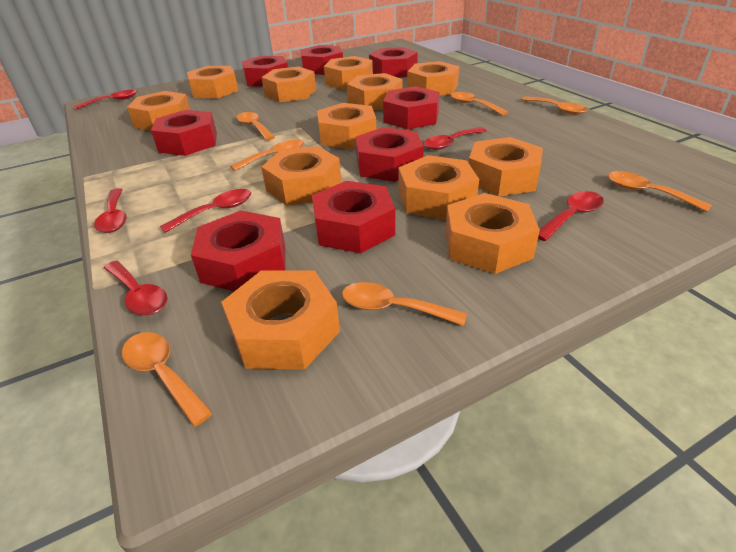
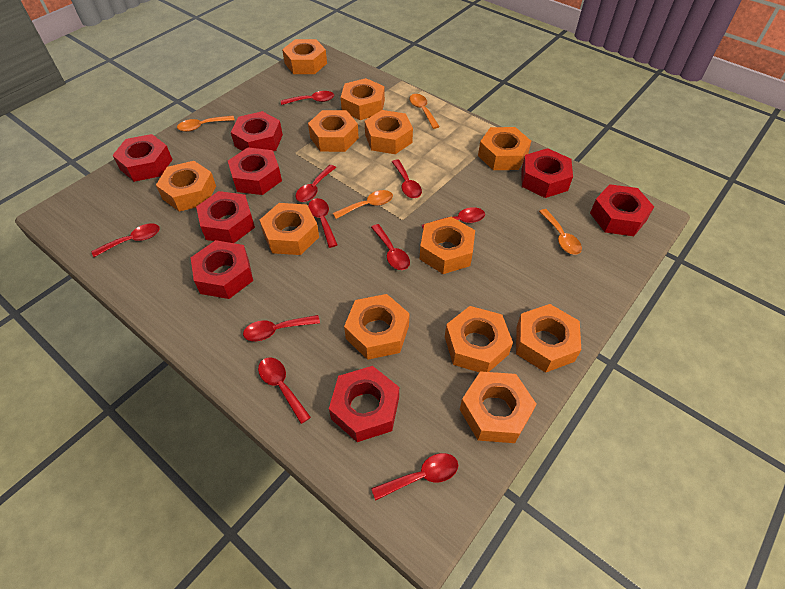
orange spoon: 7 -> 4
red spoon: 6 -> 10

